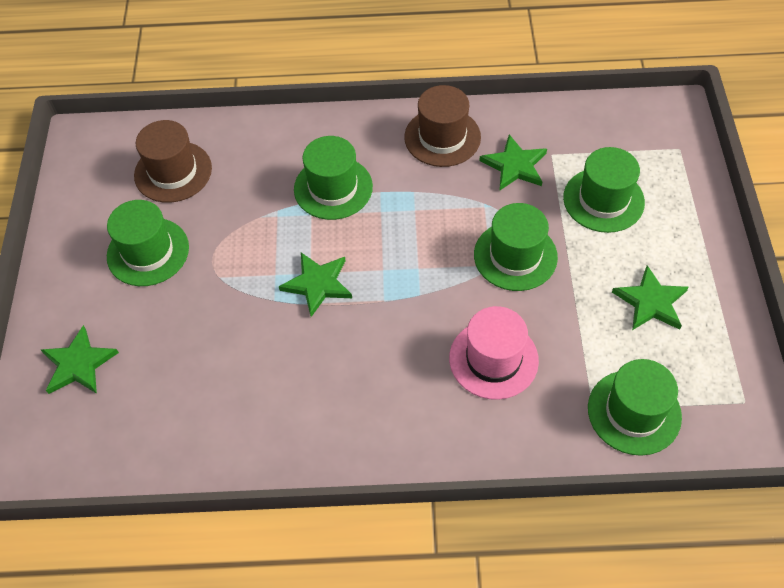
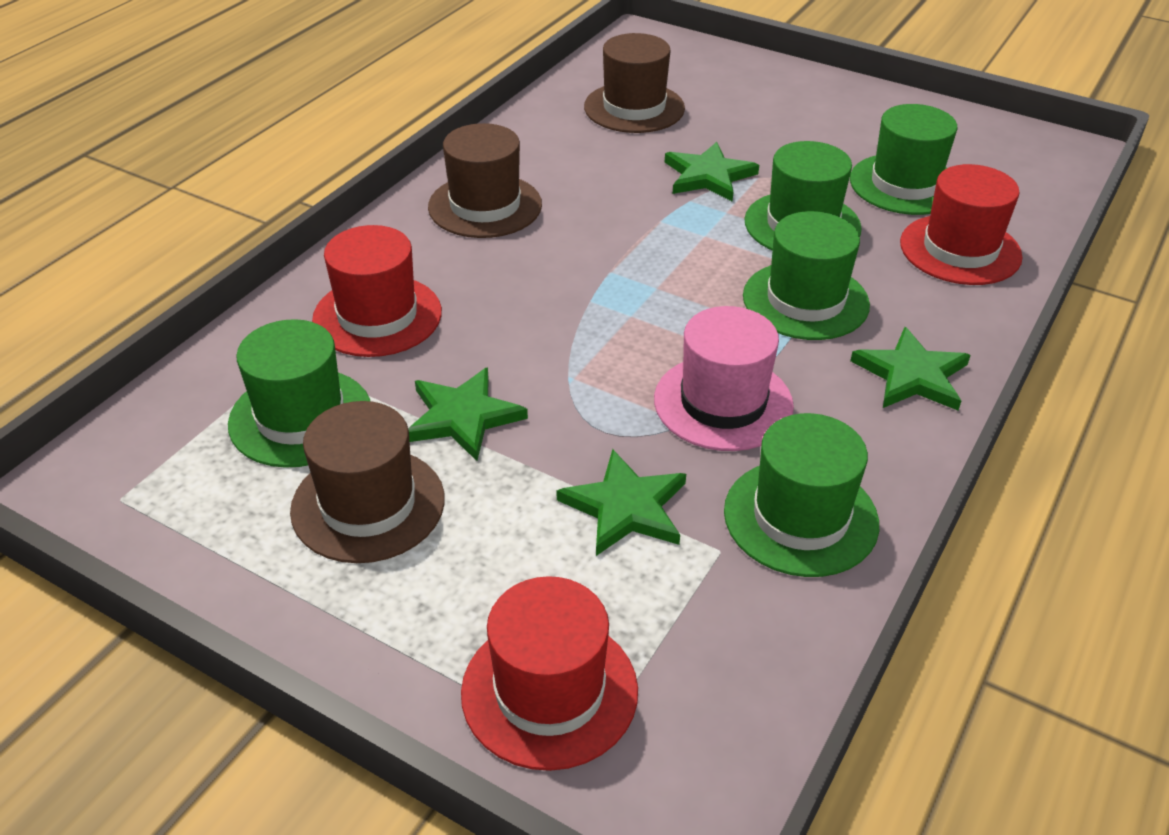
brown hat: 2 -> 3
red hat: 0 -> 3

